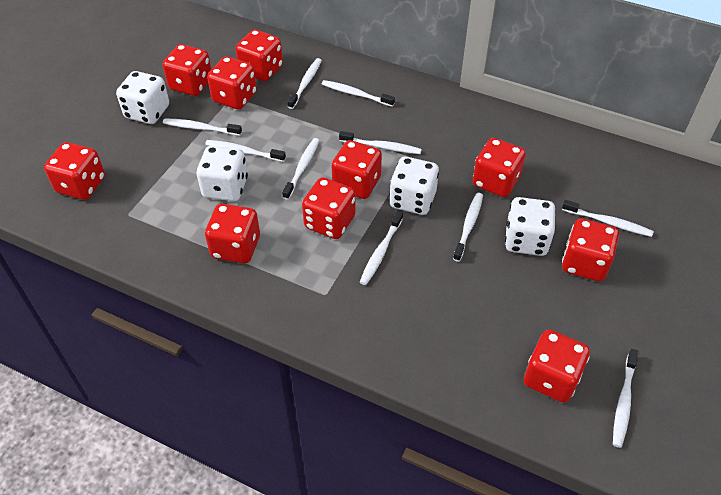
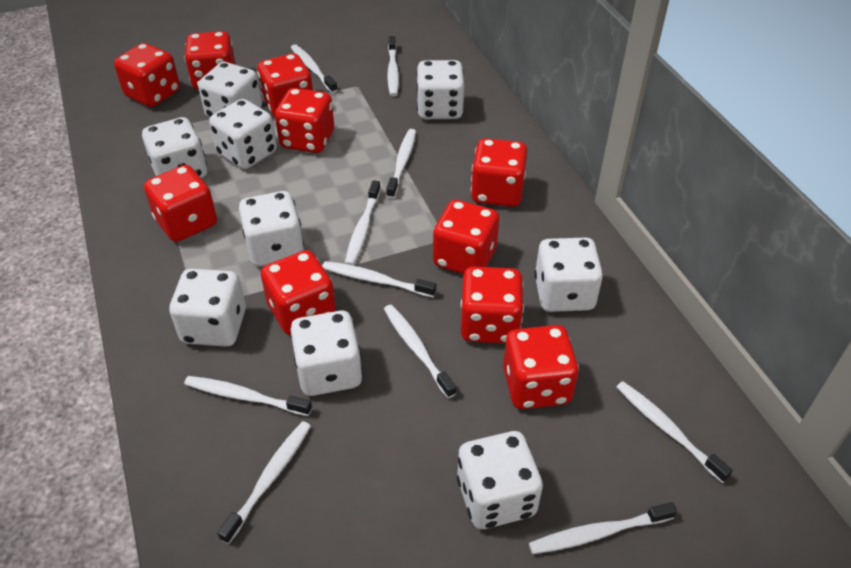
white dice: 4 -> 9

